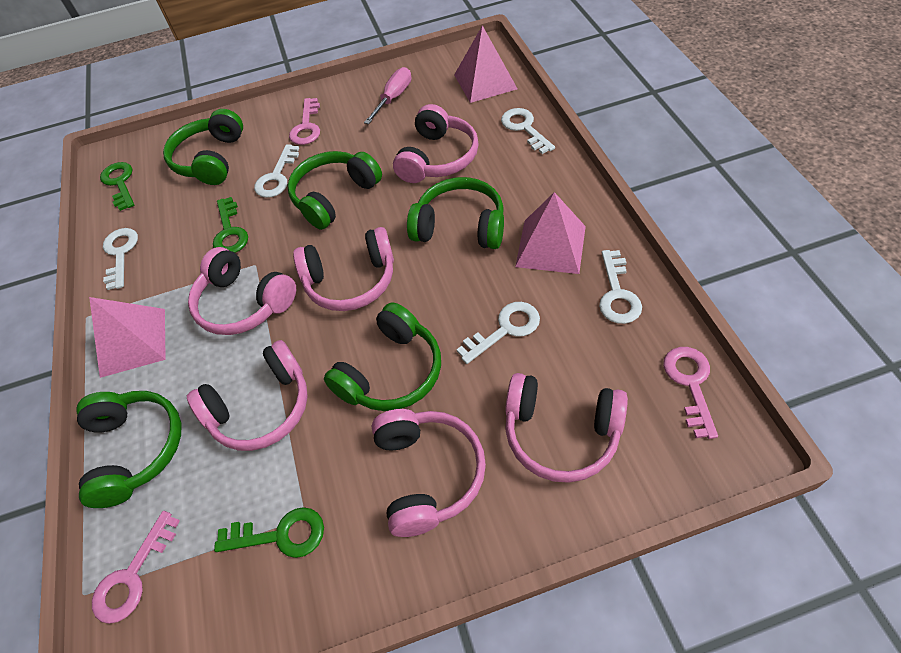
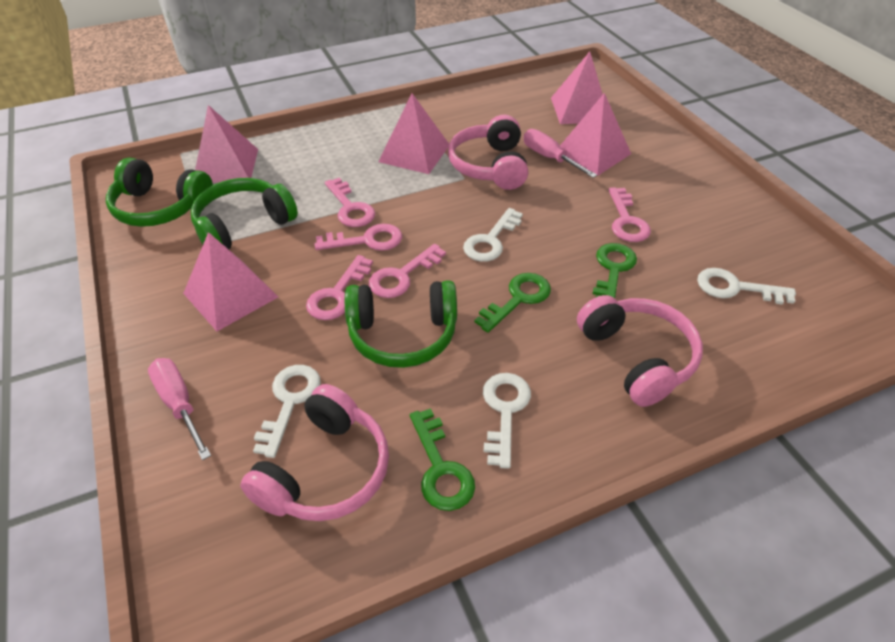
green headphones: 5 -> 3
pink headphones: 6 -> 3
pink key: 3 -> 5
pink pyramid: 3 -> 5
pink screwdriver: 1 -> 2
white key: 5 -> 4

